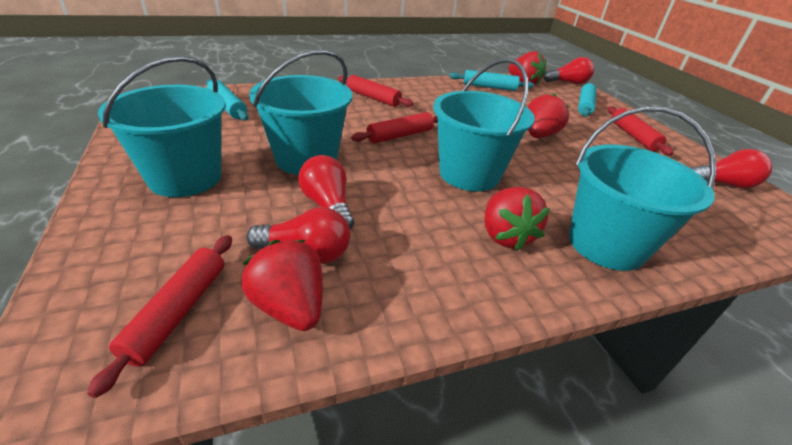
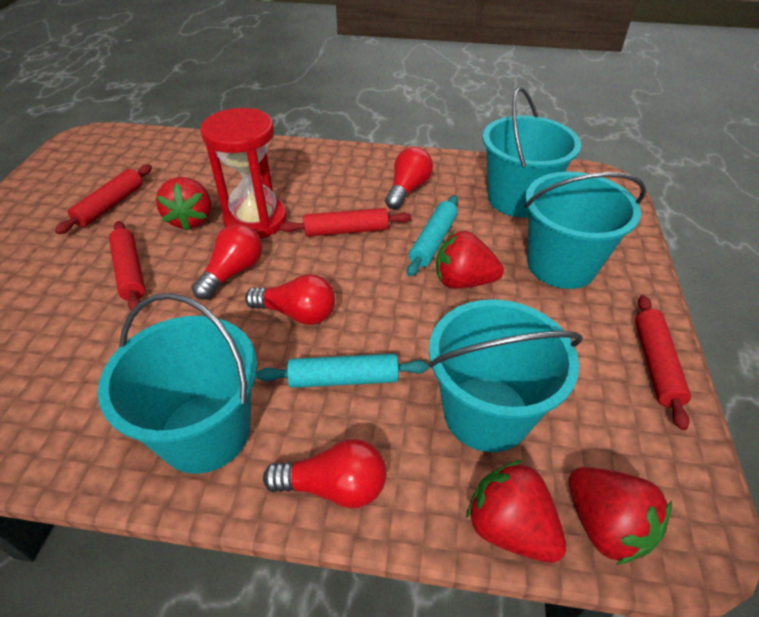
red hourglass: 0 -> 1
turquoise rolling pin: 3 -> 2

